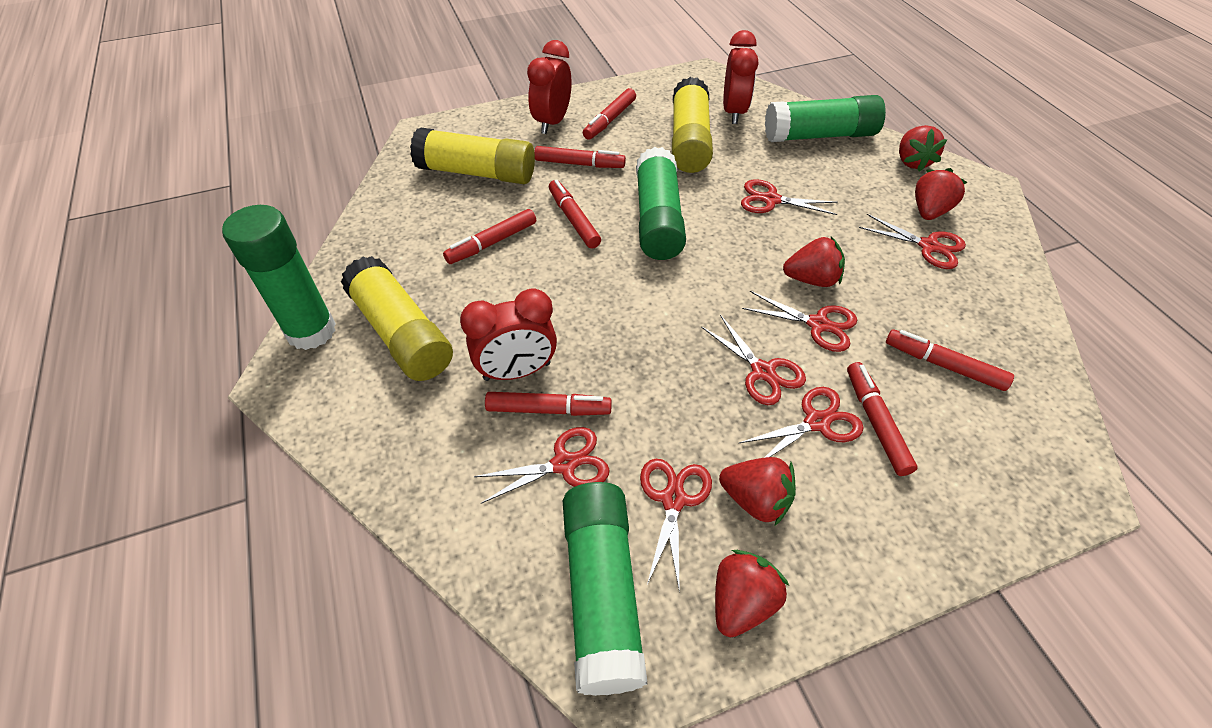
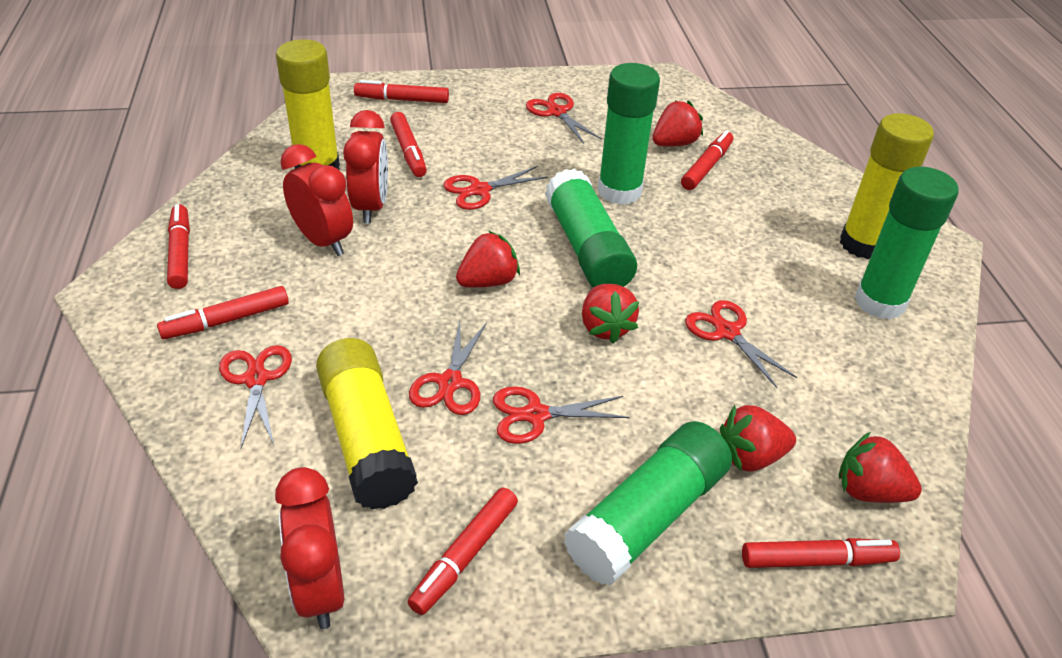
red scissors: 7 -> 6

